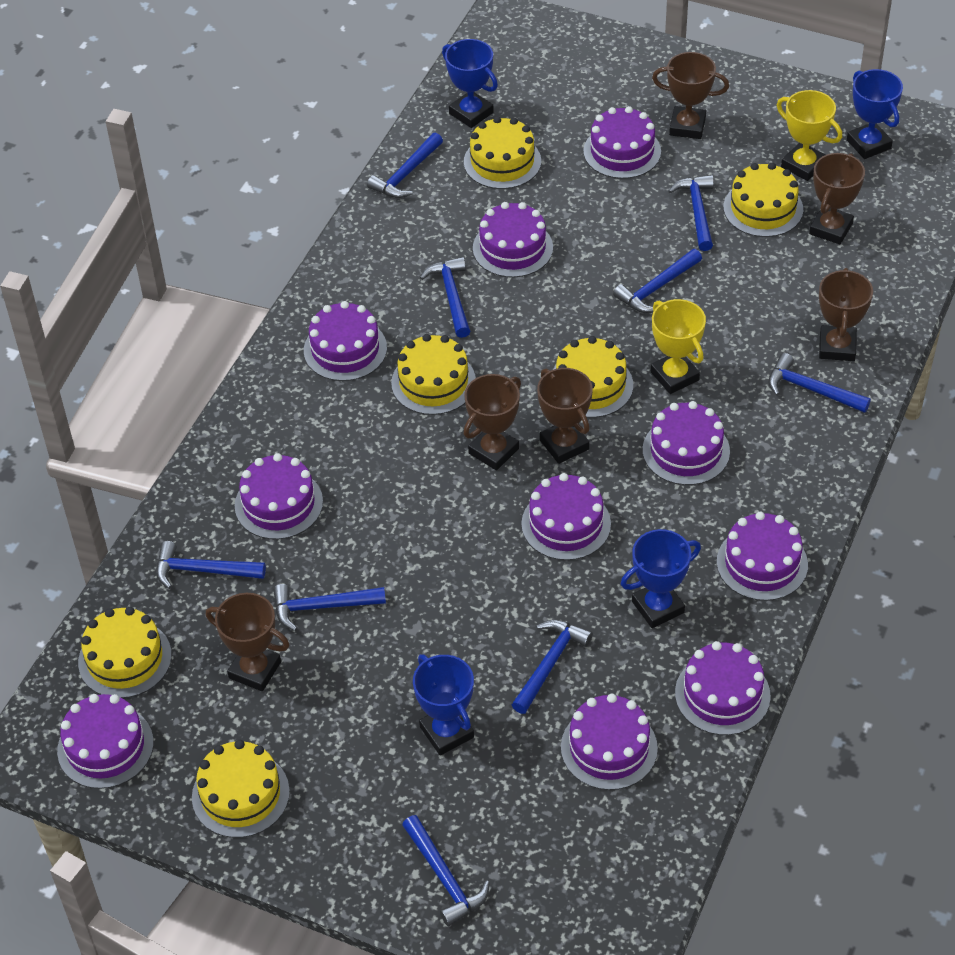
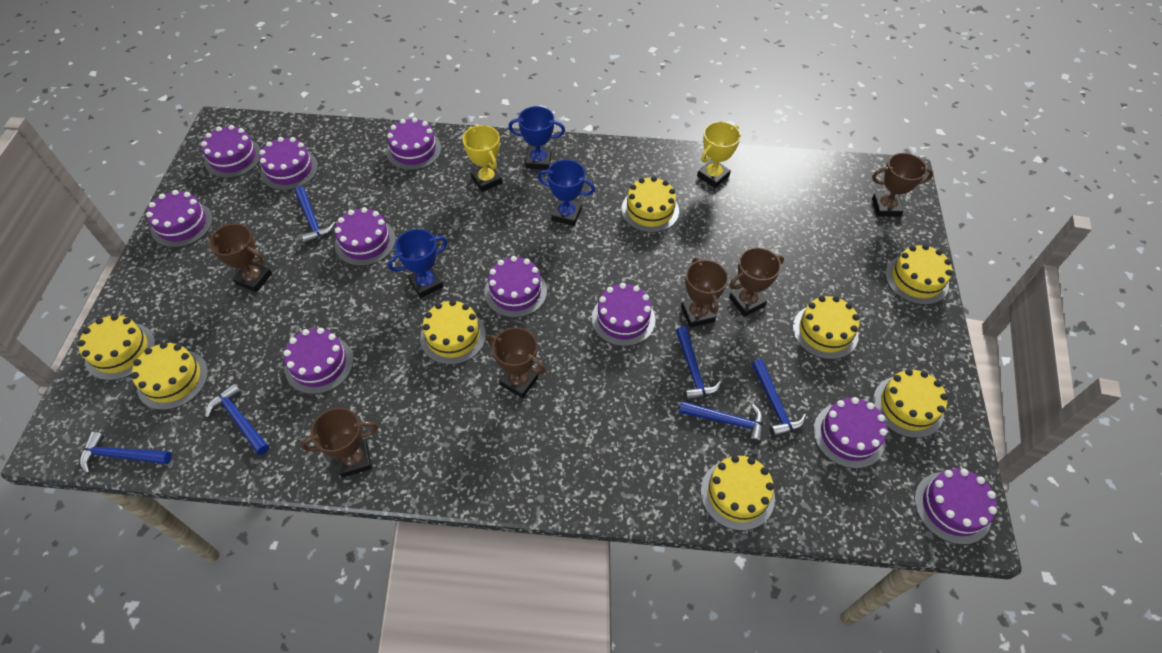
blue hammer: 9 -> 6
blue trophy: 4 -> 3
yellow cake: 6 -> 8

